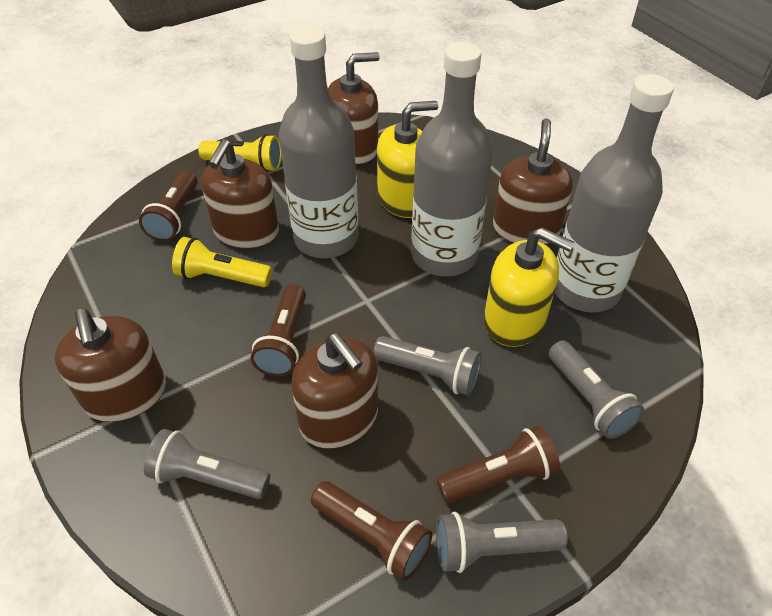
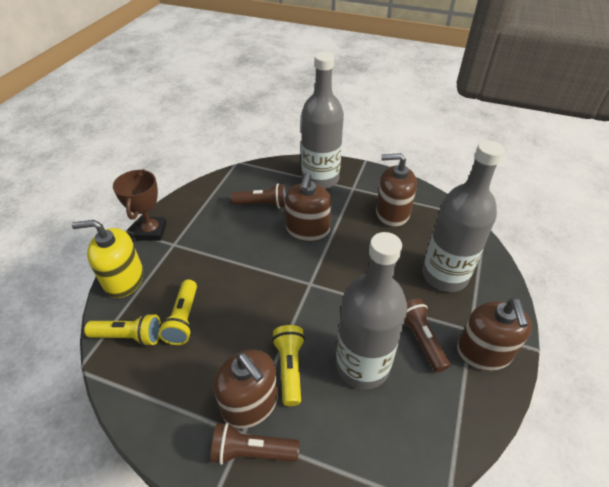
brown flashlight: 4 -> 3
brown soap dispenser: 5 -> 4
brown trophy: 0 -> 1
grey flashlight: 4 -> 0
yellow flashlight: 2 -> 3
yellow soap dispenser: 2 -> 1

